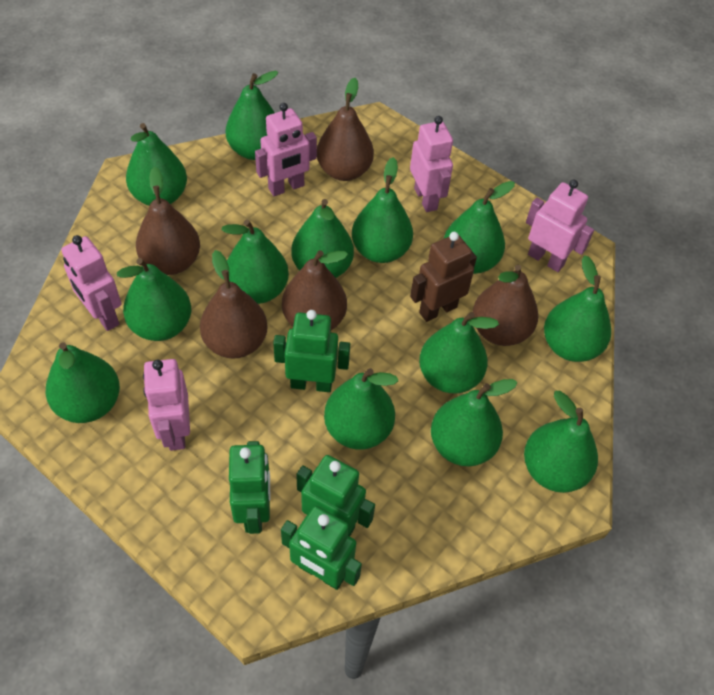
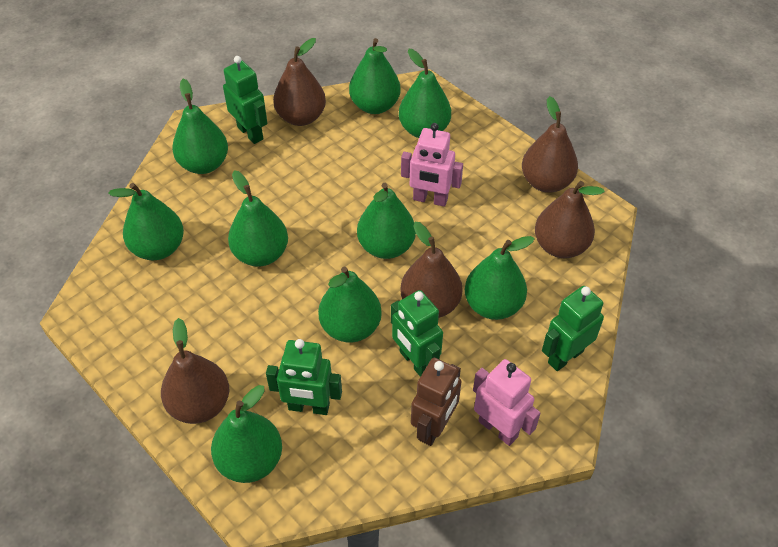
green pear: 13 -> 9
pink robot: 5 -> 2

